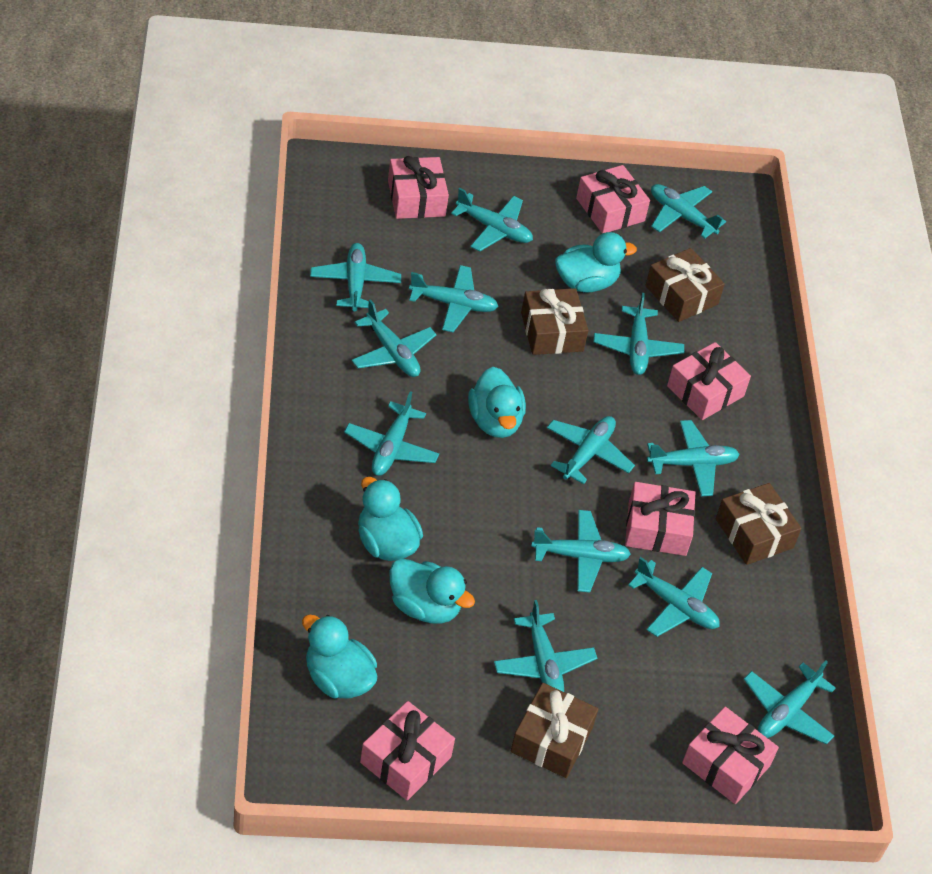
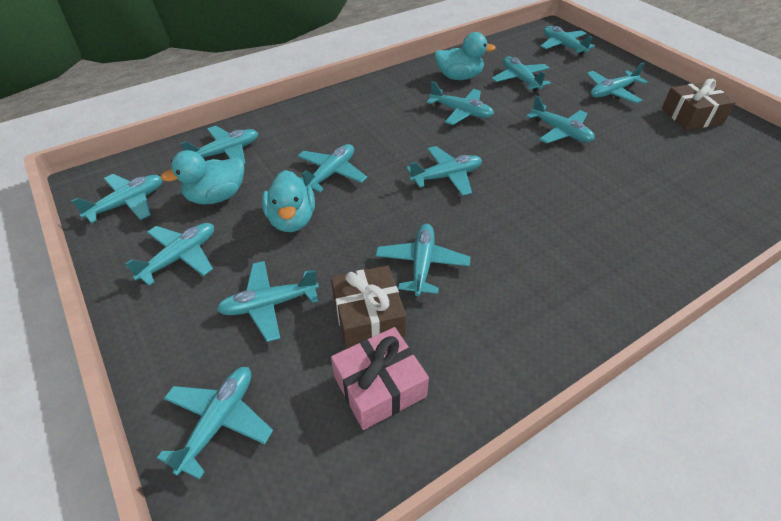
brown gift: 4 -> 2
pink gift: 6 -> 1
turquoise duck: 5 -> 3

